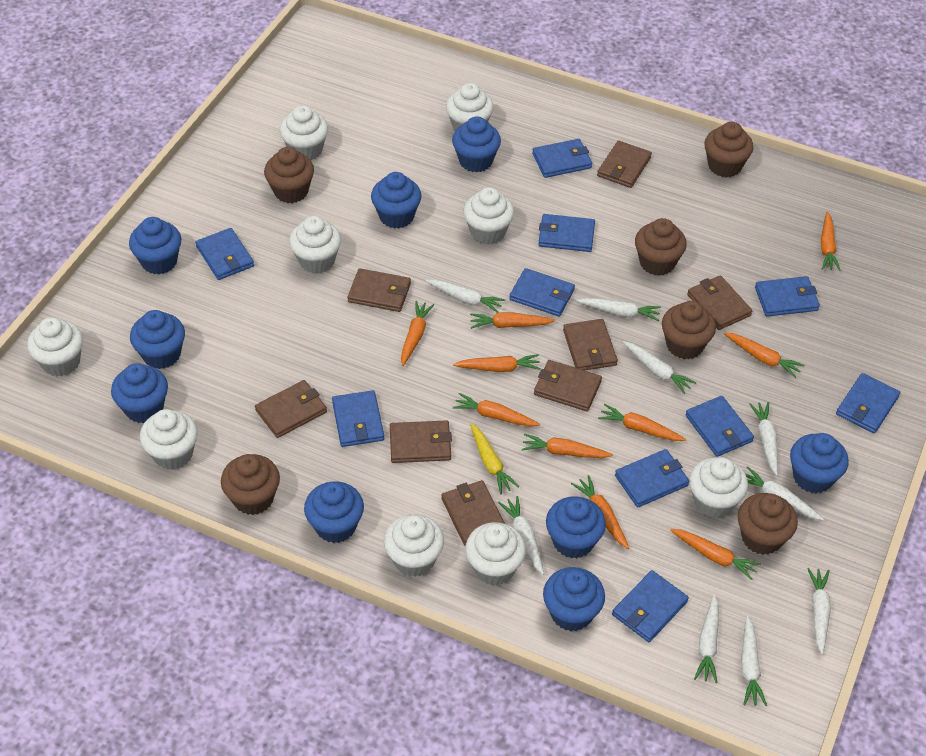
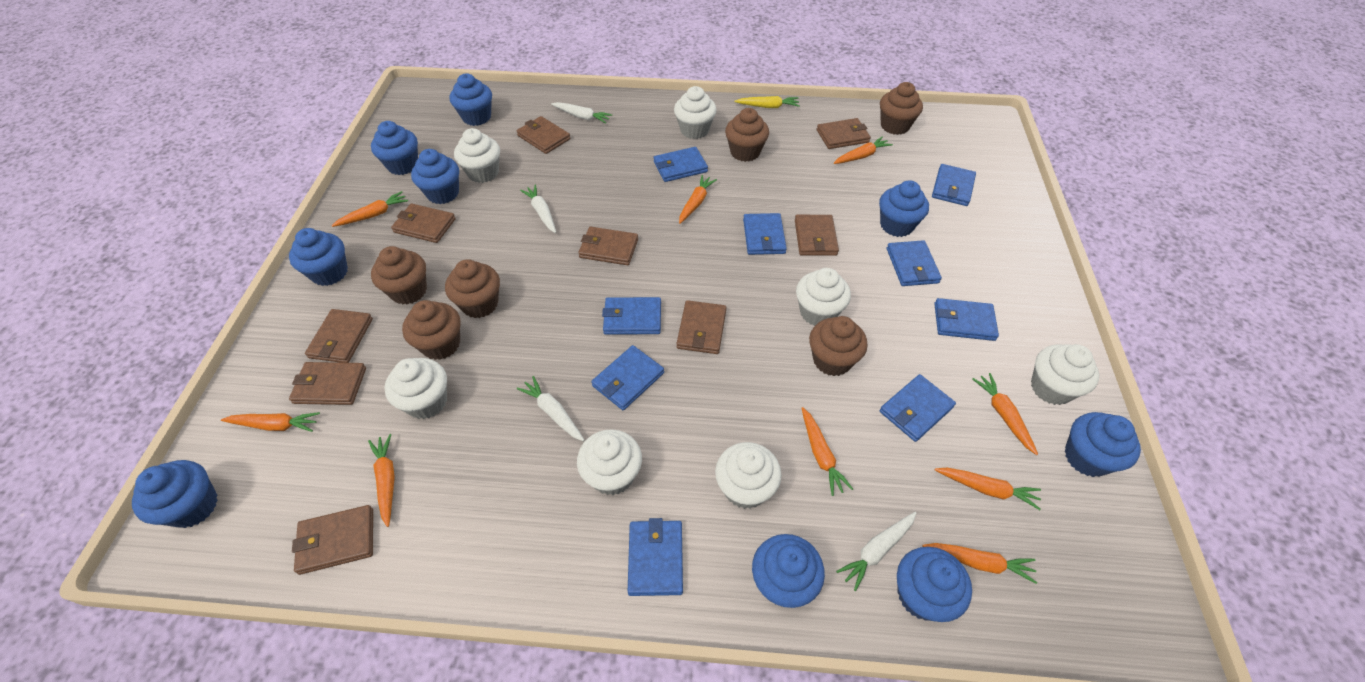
blue wallet: 10 -> 9
brown wallet: 8 -> 9
orange carrot: 10 -> 9
white carrot: 9 -> 4
white cupcake: 9 -> 7

